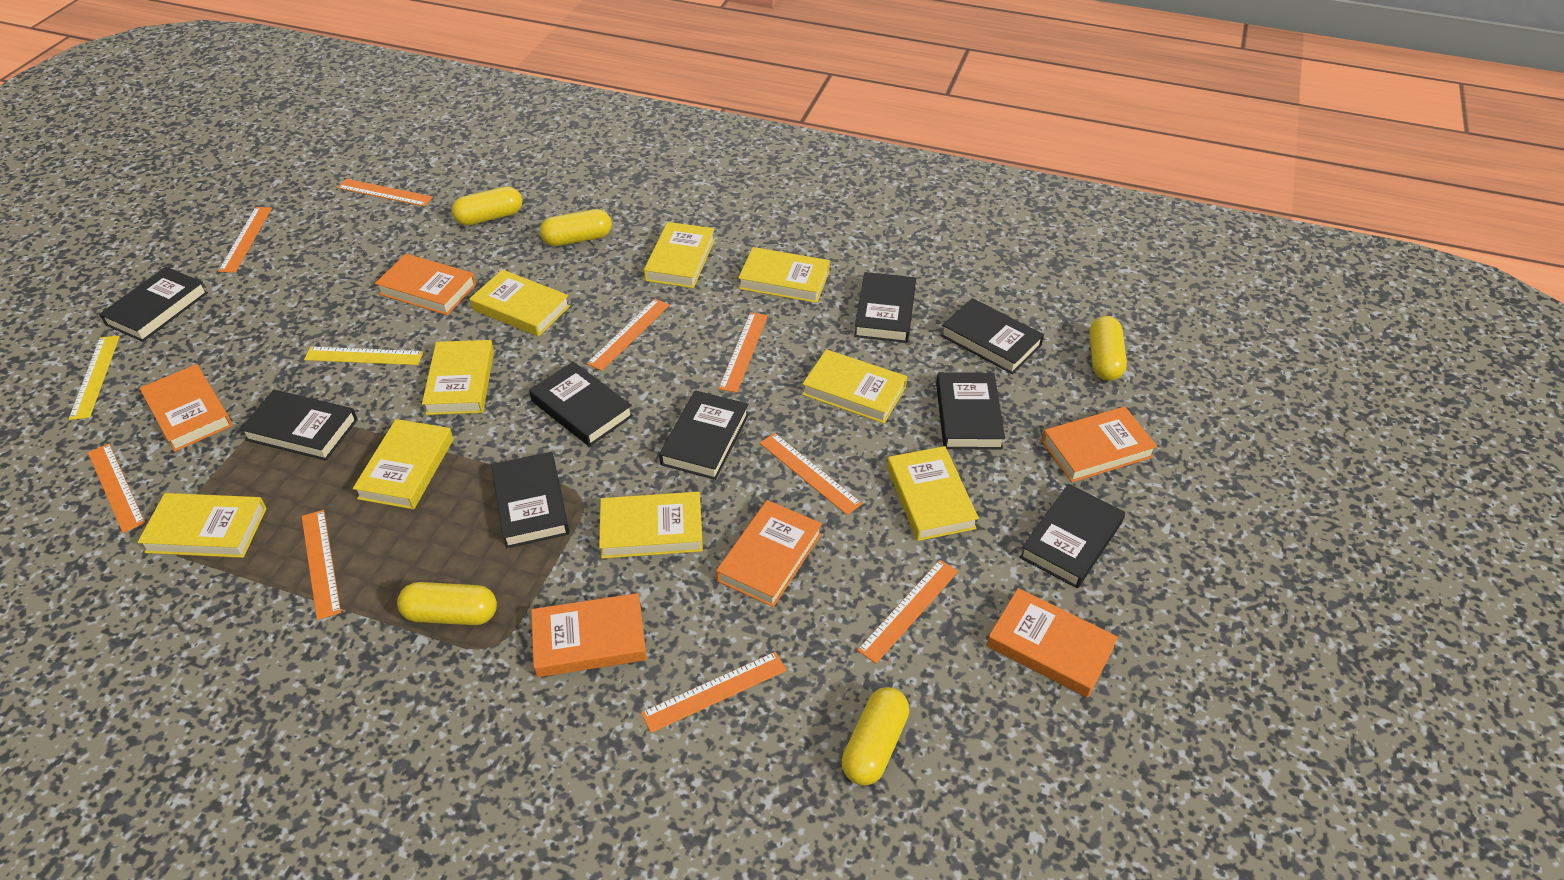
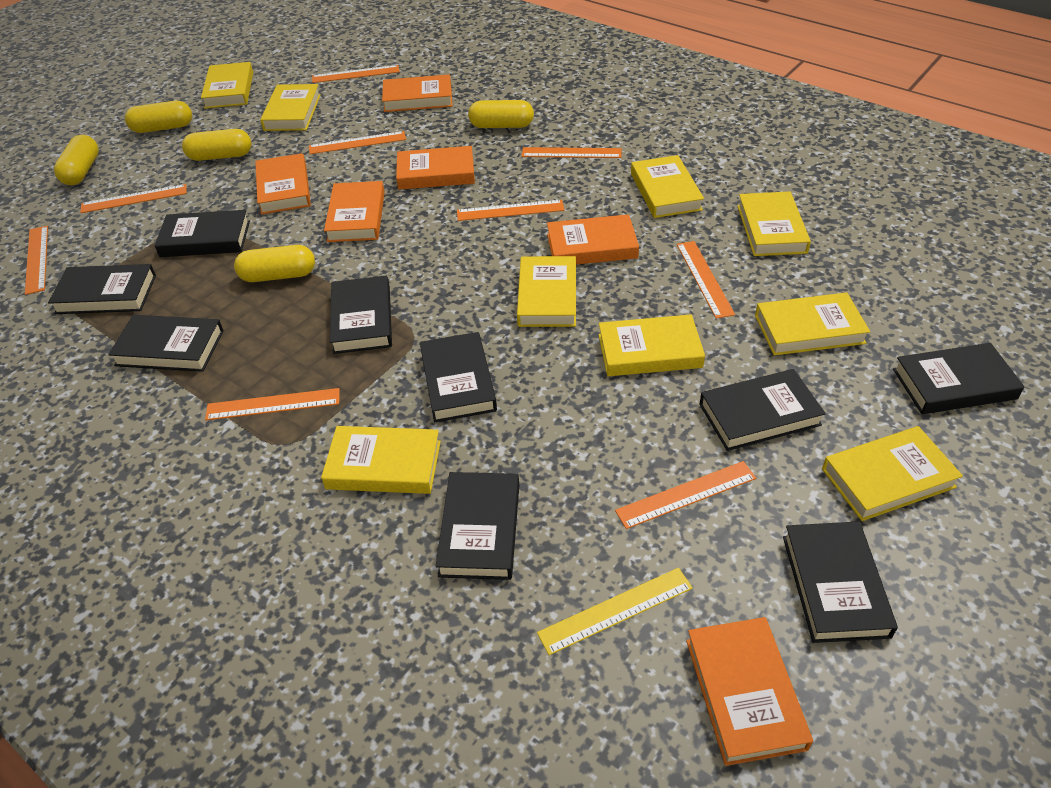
yellow ruler: 2 -> 1

